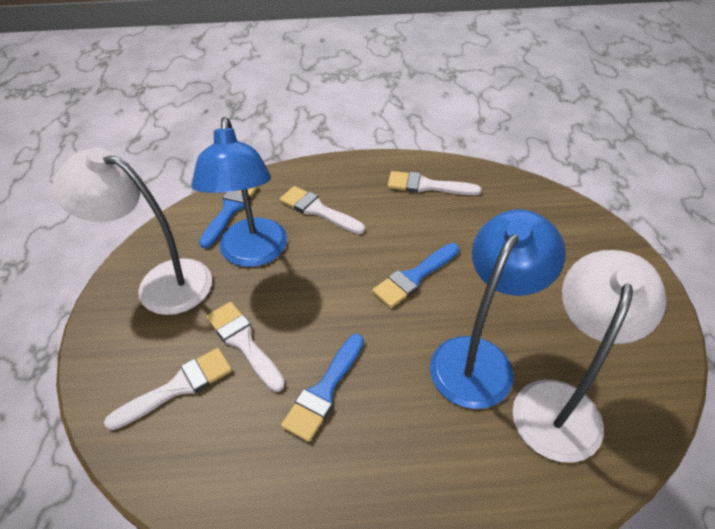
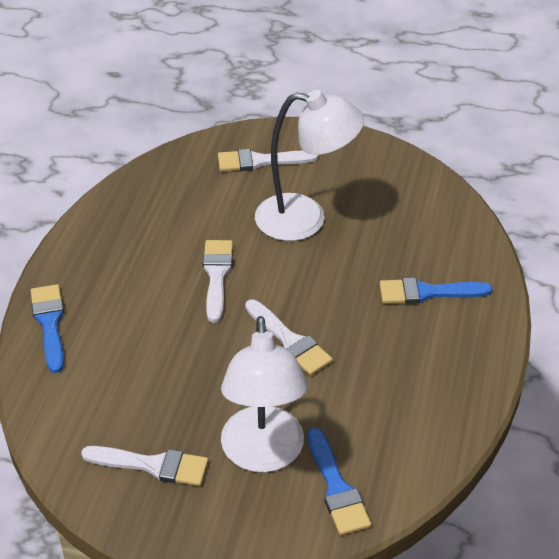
blue lamp: 2 -> 0

